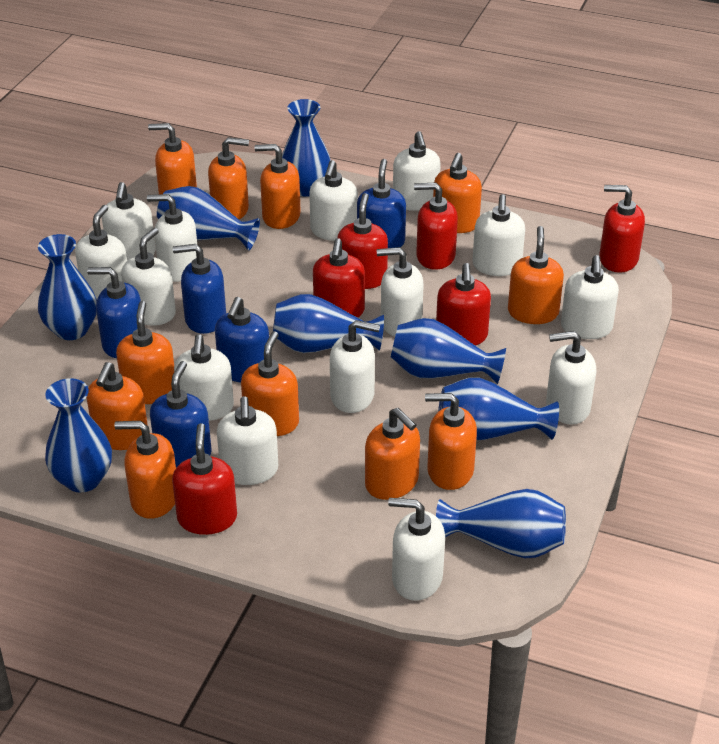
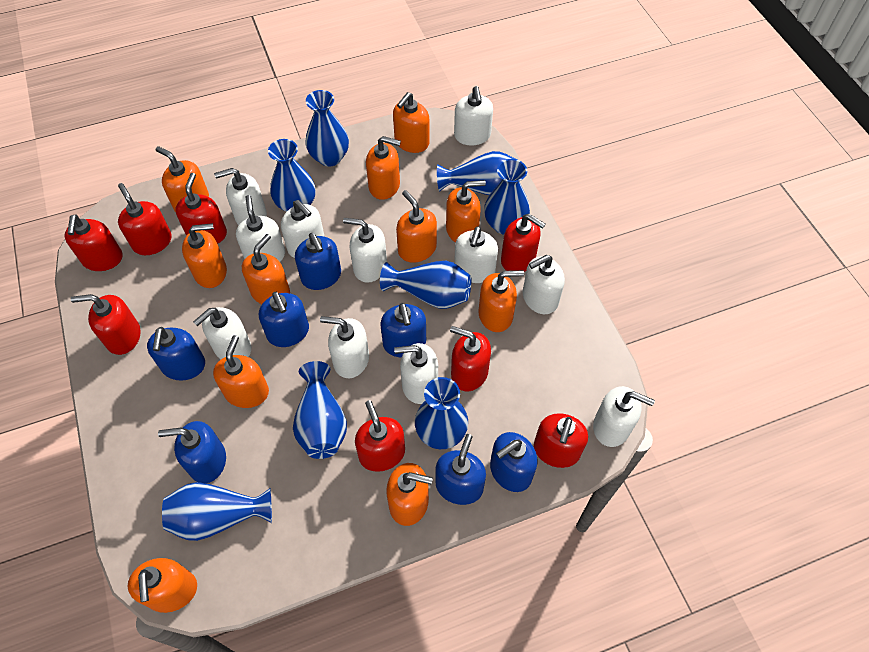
blue soap dispenser: 5 -> 7
red soap dispenser: 6 -> 8
white soap dispenser: 14 -> 11

